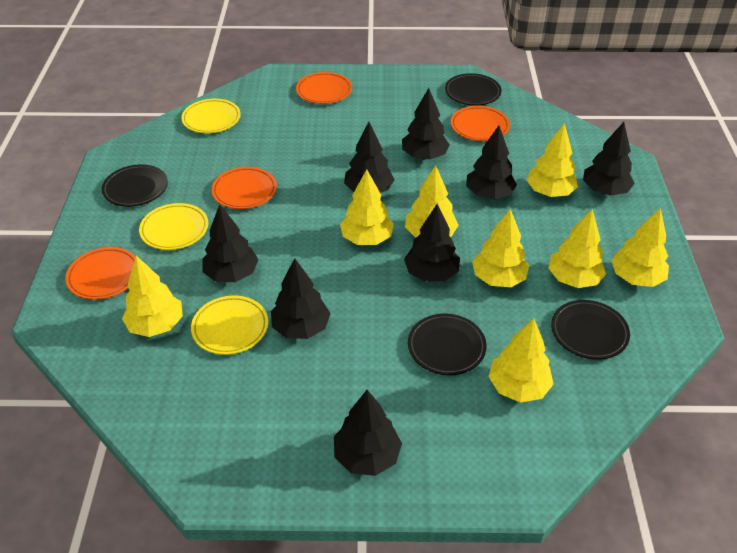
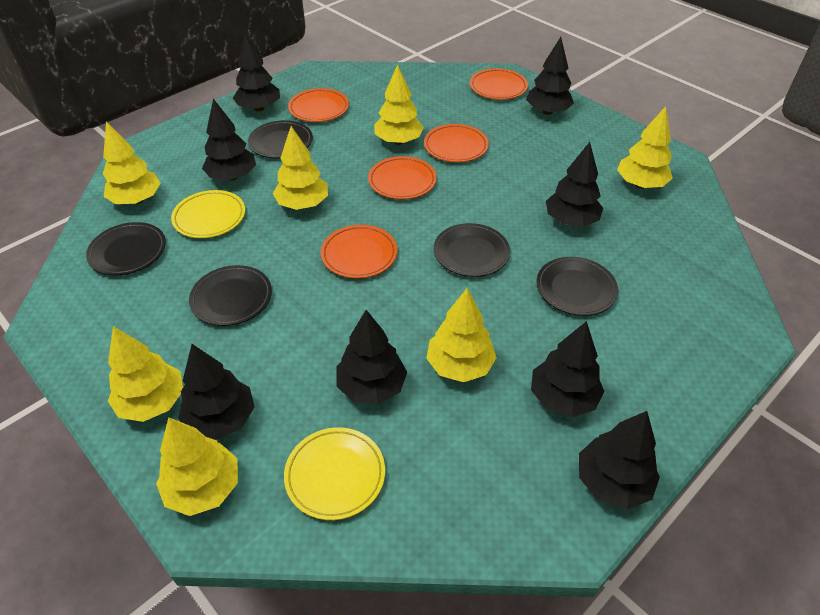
black plate: 4 -> 5
orange plate: 4 -> 5
yellow plate: 3 -> 2
yellow tree: 8 -> 7

